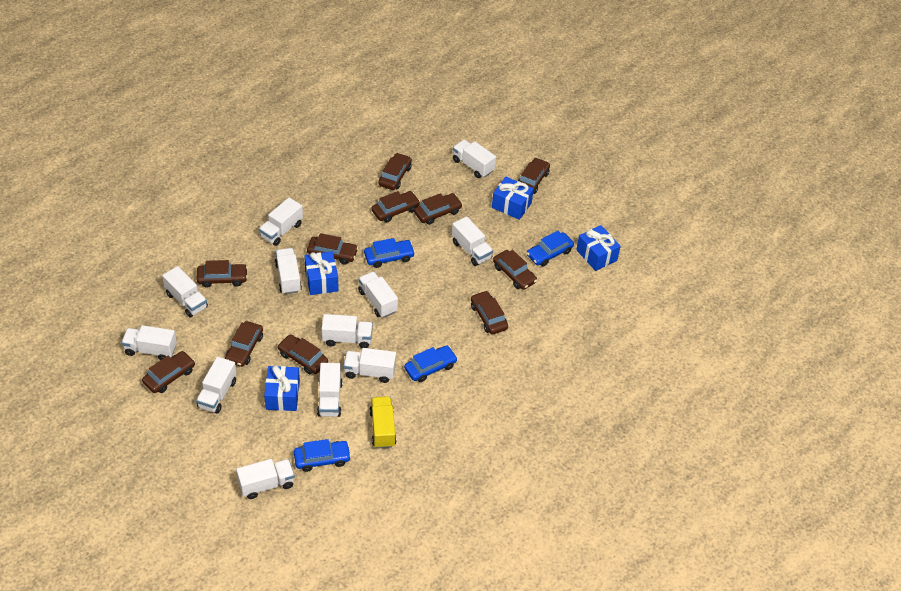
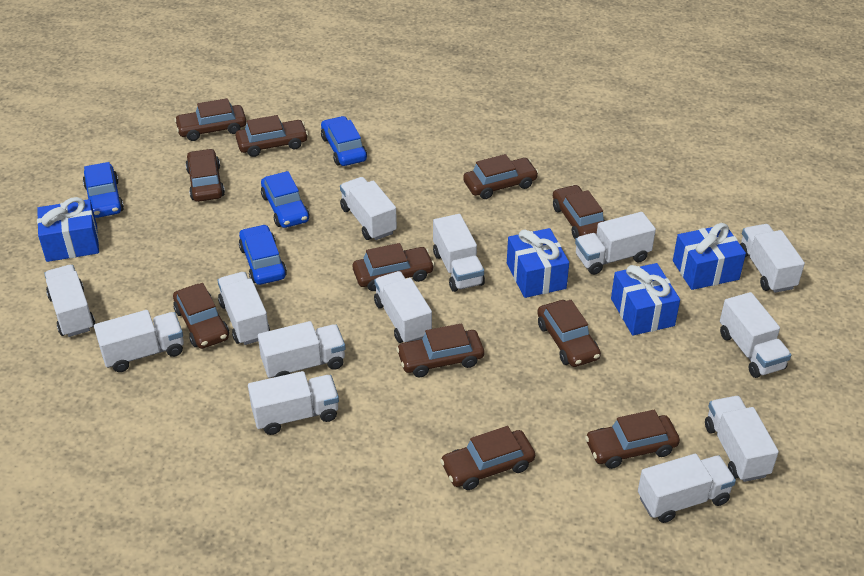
white truck: 12 -> 13
yellow truck: 1 -> 0

